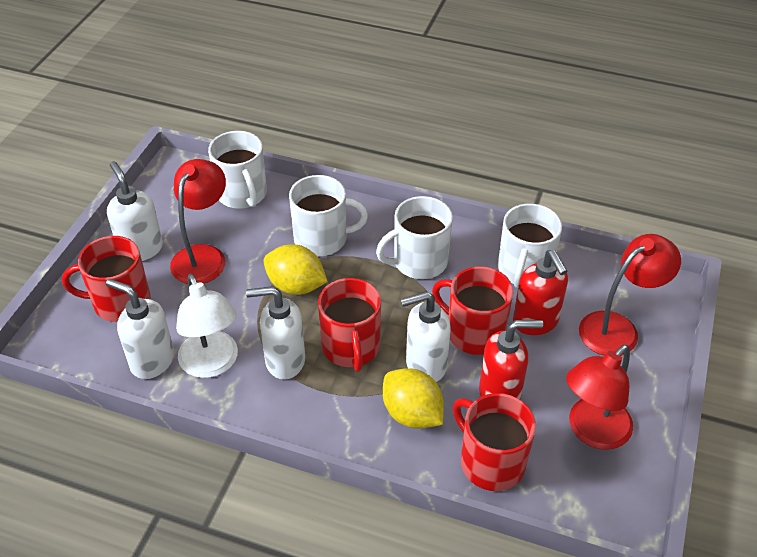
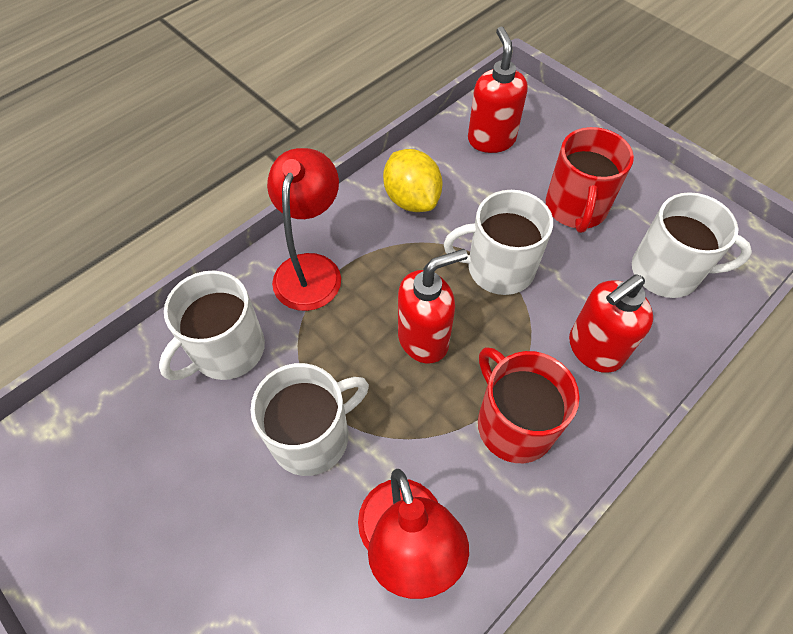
red lamp: 3 -> 2
red mug: 4 -> 2
red soap dispenser: 2 -> 3
white lamp: 1 -> 0
white soap dispenser: 4 -> 0
yellow lemon: 2 -> 1

